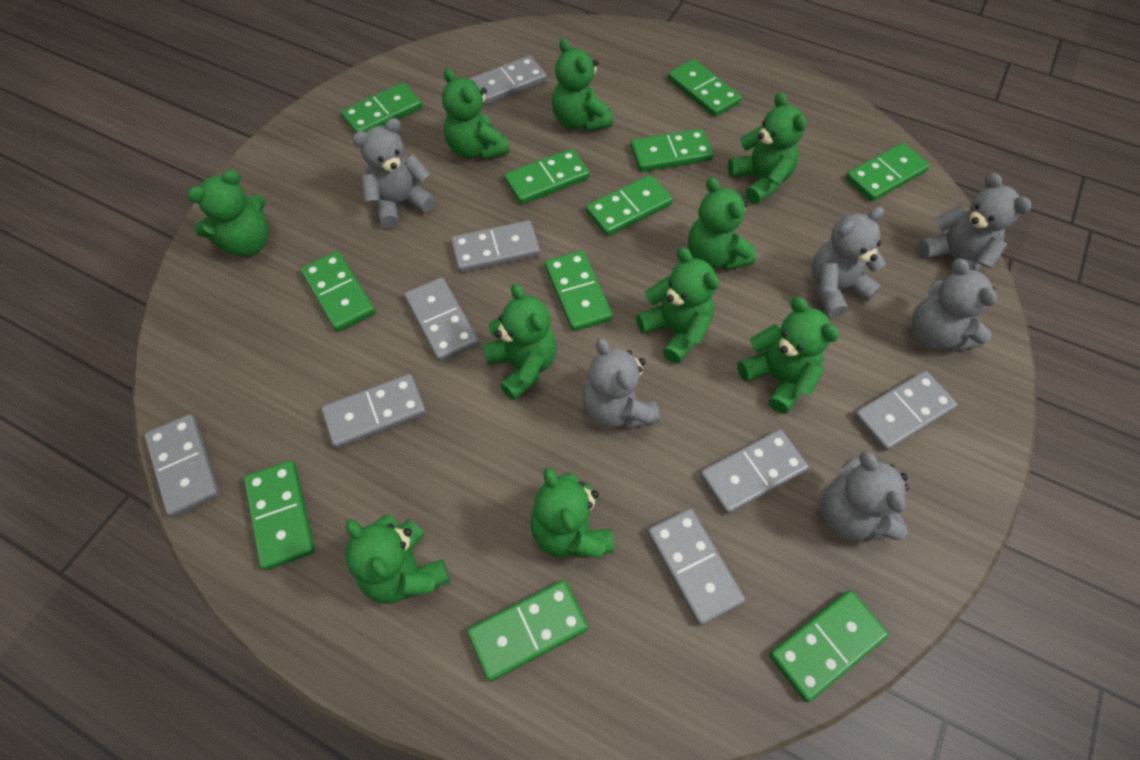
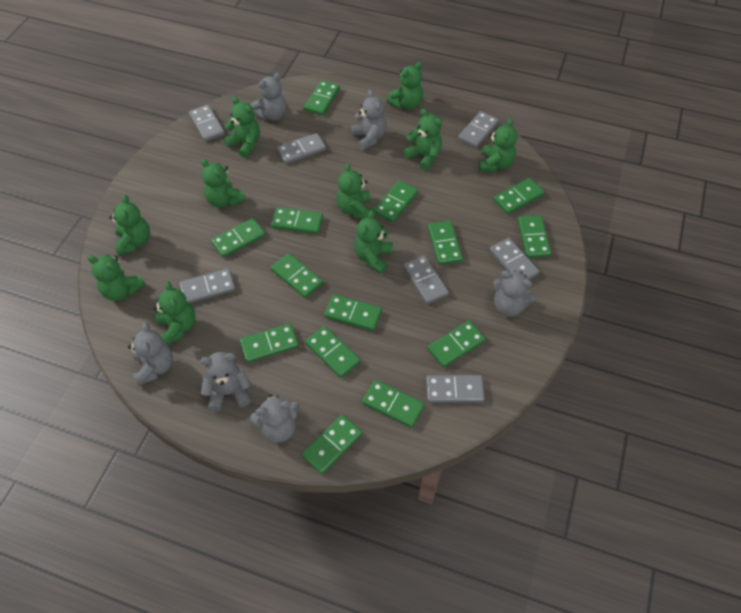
green domino: 11 -> 14
grey domino: 8 -> 7

